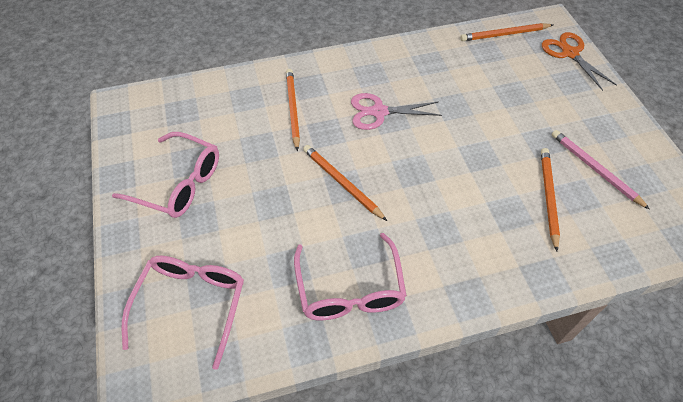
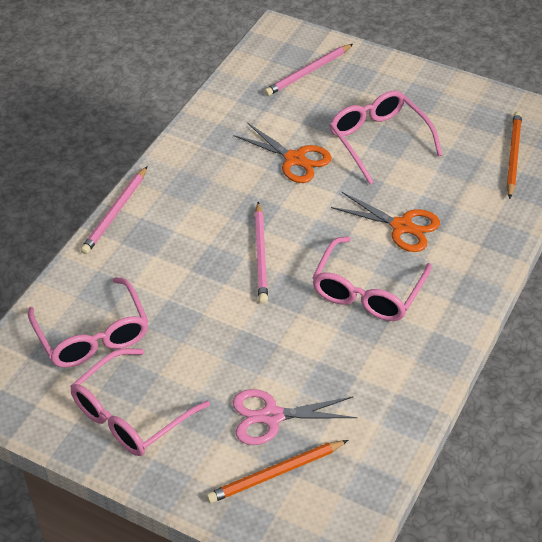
orange pencil: 4 -> 2
orange scissors: 1 -> 2
pink glasses: 3 -> 4
pink pencil: 1 -> 3

